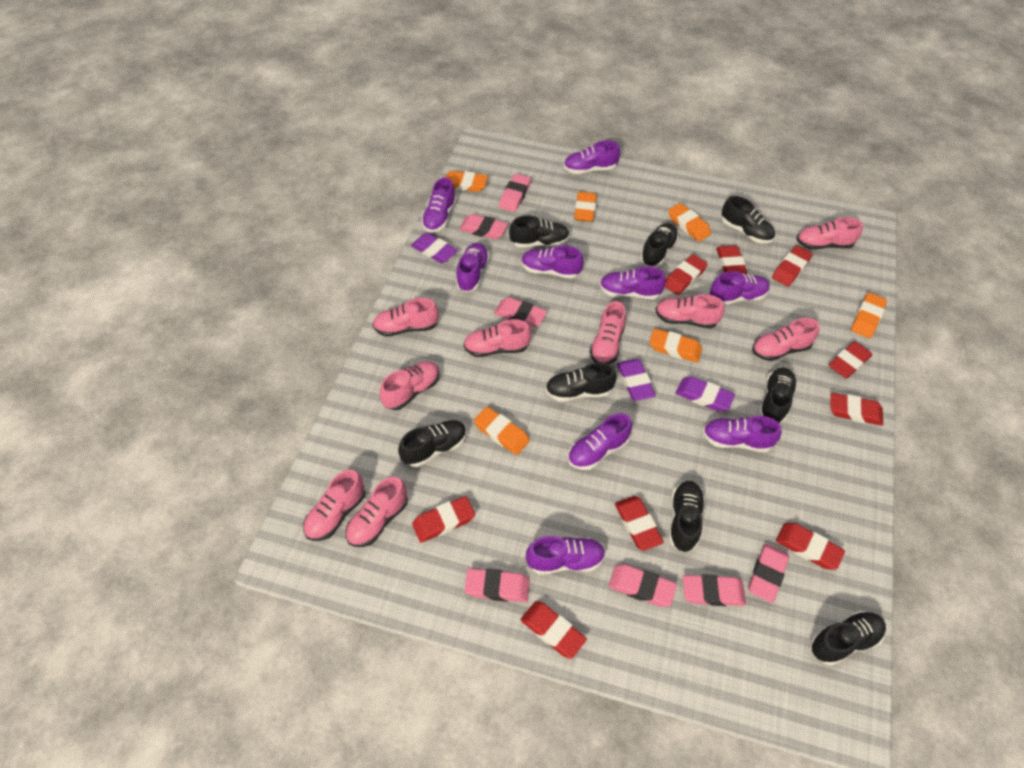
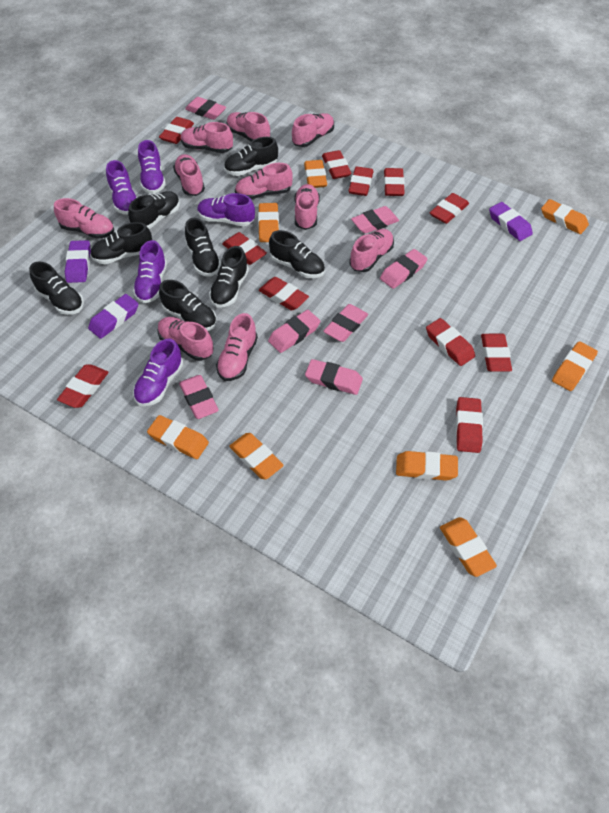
orange eraser: 6 -> 8
pink shoe: 9 -> 10
purple shoe: 9 -> 5
red eraser: 9 -> 11

